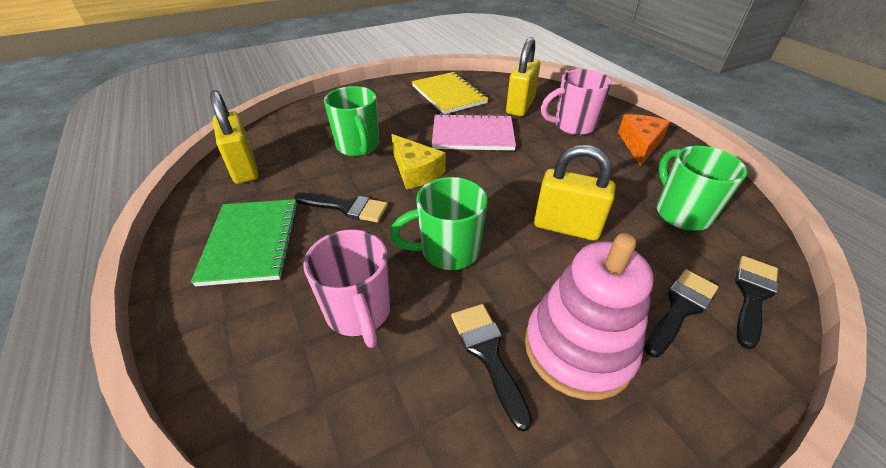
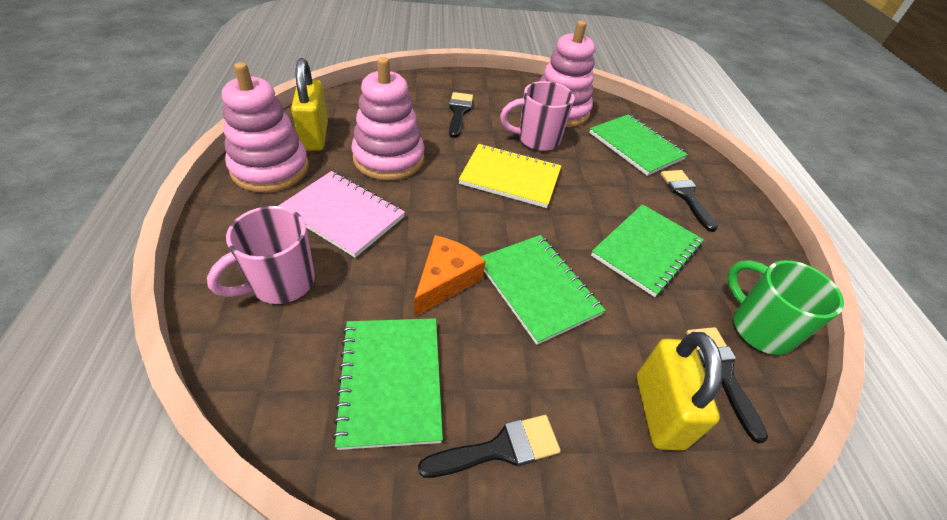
green mug: 3 -> 1
green notebook: 1 -> 4
pink stacking toy: 1 -> 3
yellow cheese: 1 -> 0
yellow padlock: 3 -> 2

